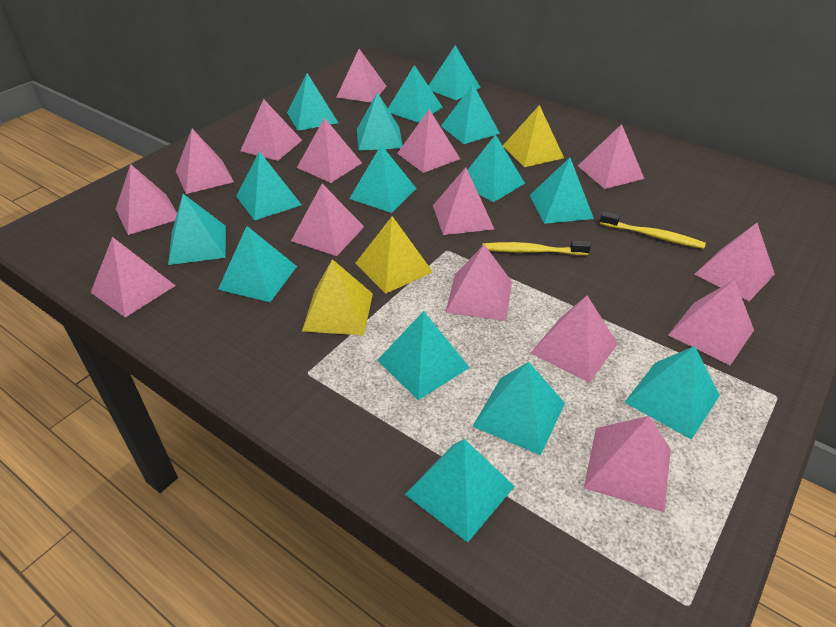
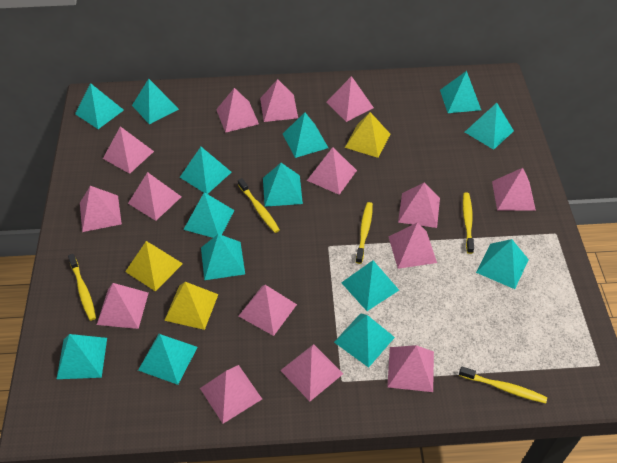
turquoise pyramid: 15 -> 14
yellow toothbrush: 2 -> 5

